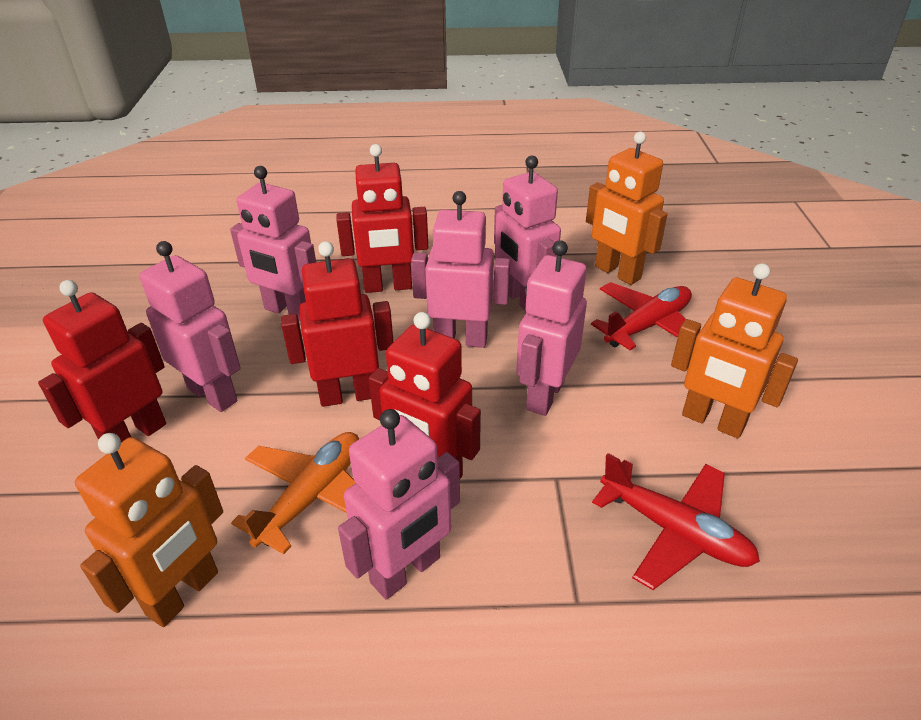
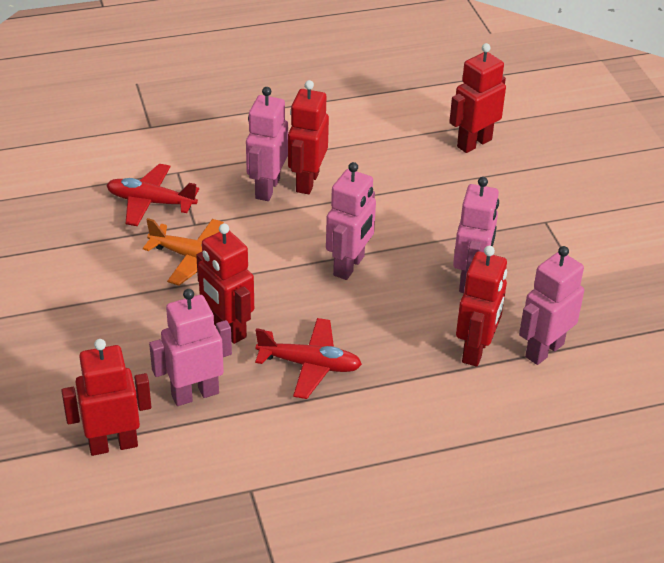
orange robot: 3 -> 0
pink robot: 6 -> 5
red robot: 4 -> 5

